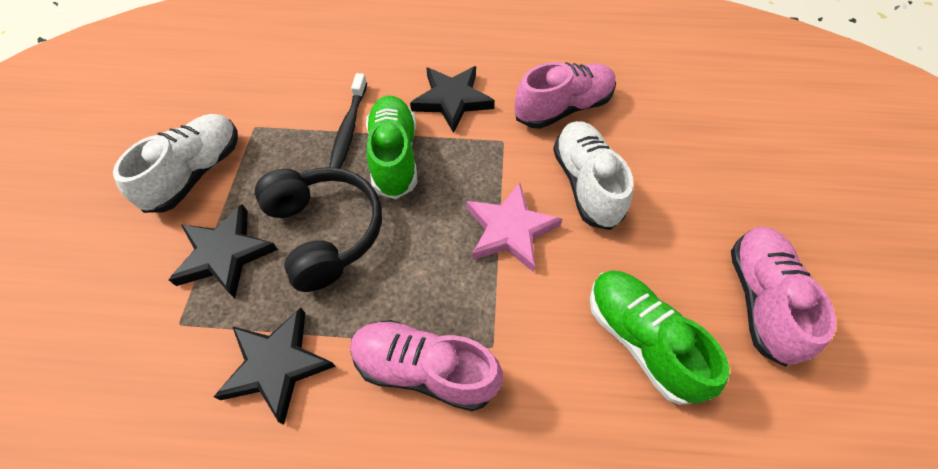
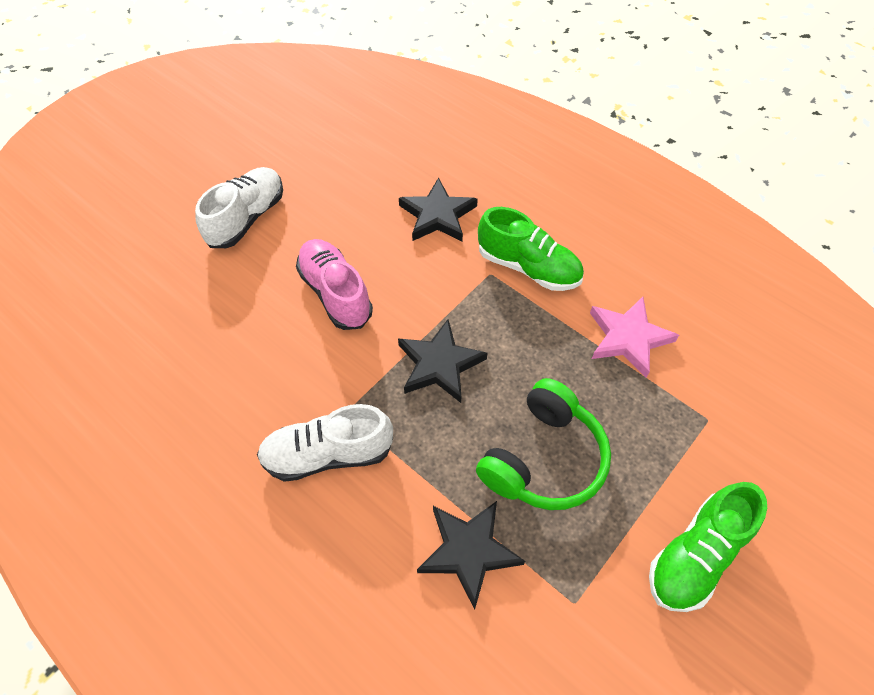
black headphones: 1 -> 0
black toothbrush: 1 -> 0
green headphones: 0 -> 1
pink shoe: 3 -> 1

